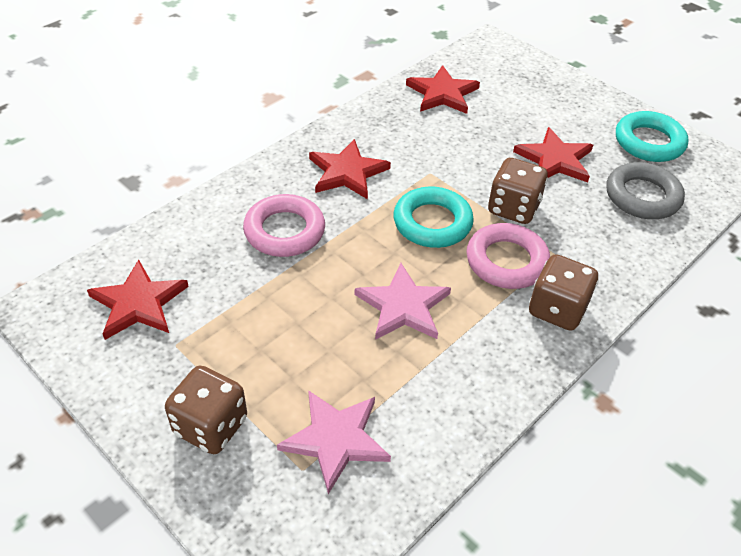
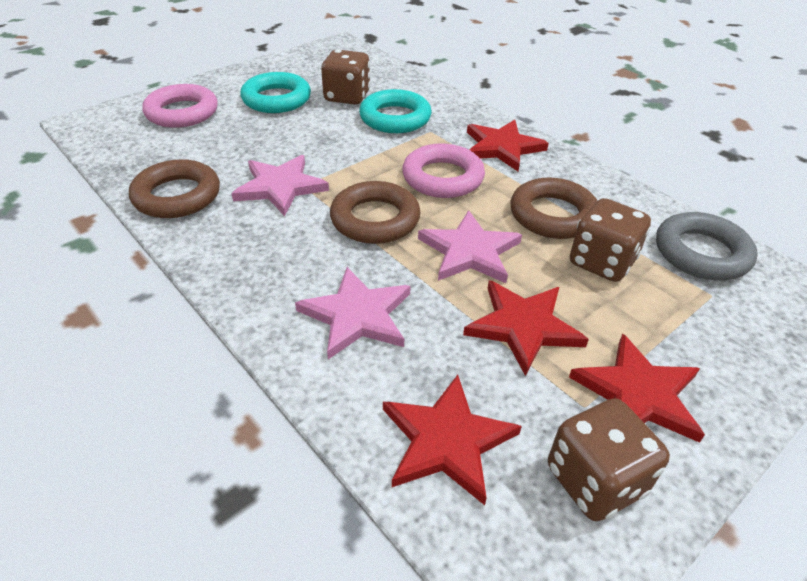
brown ring: 0 -> 3
pink star: 2 -> 3

